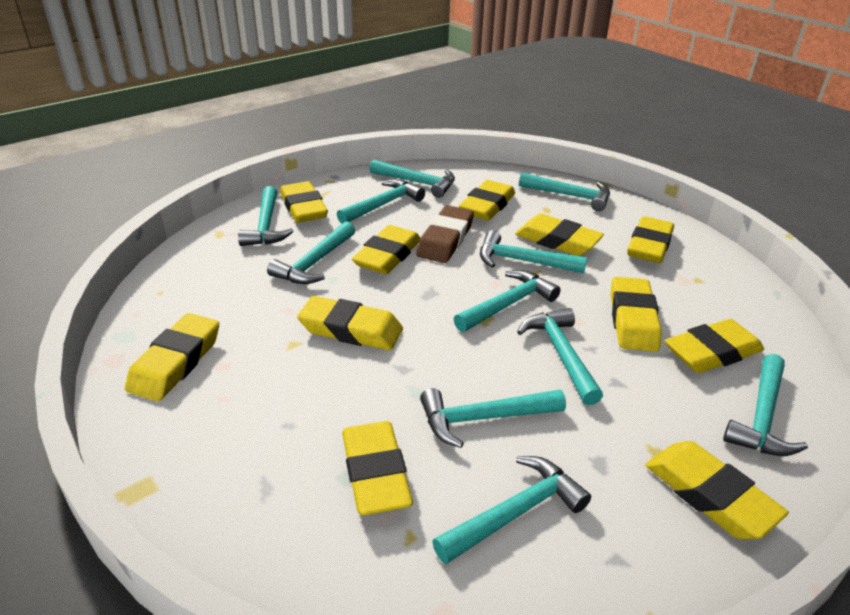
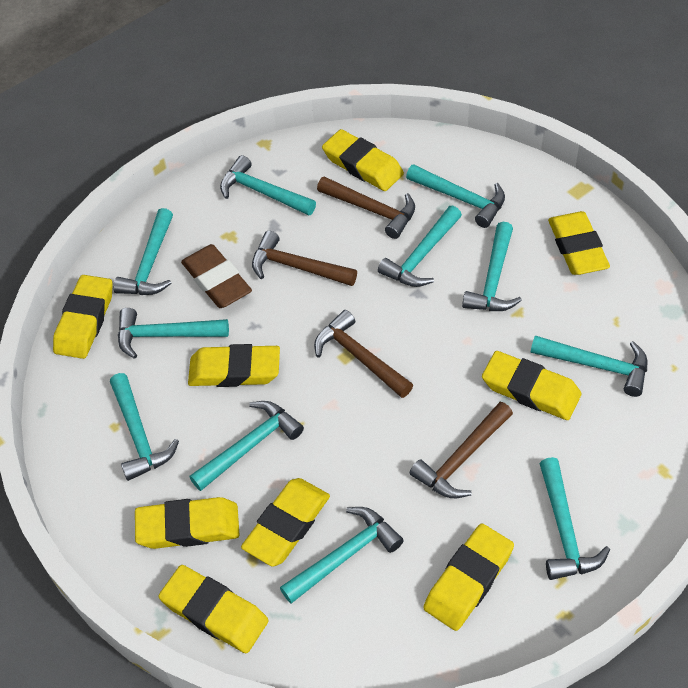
brown hammer: 0 -> 4
yellow eraser: 11 -> 9

